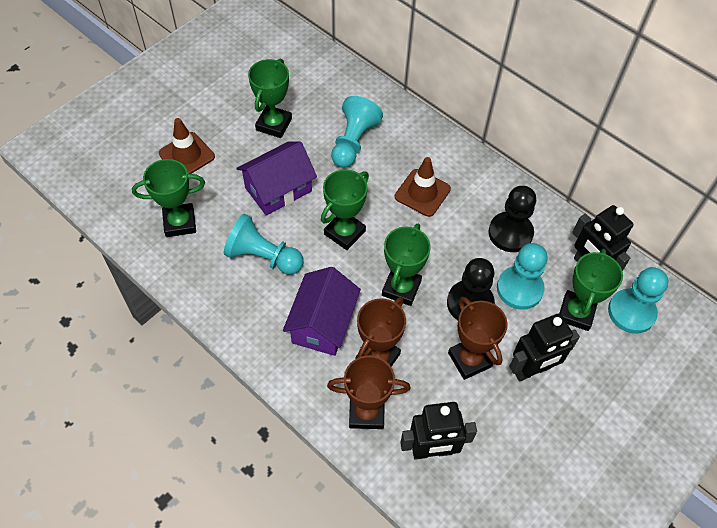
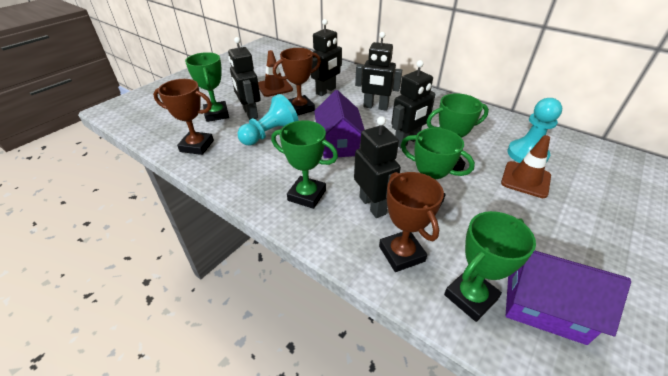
black pawn: 2 -> 0
black robot: 3 -> 5
turquoise pawn: 4 -> 2

